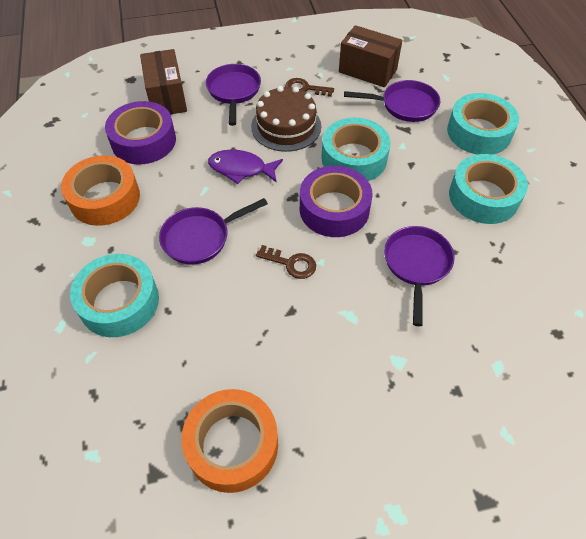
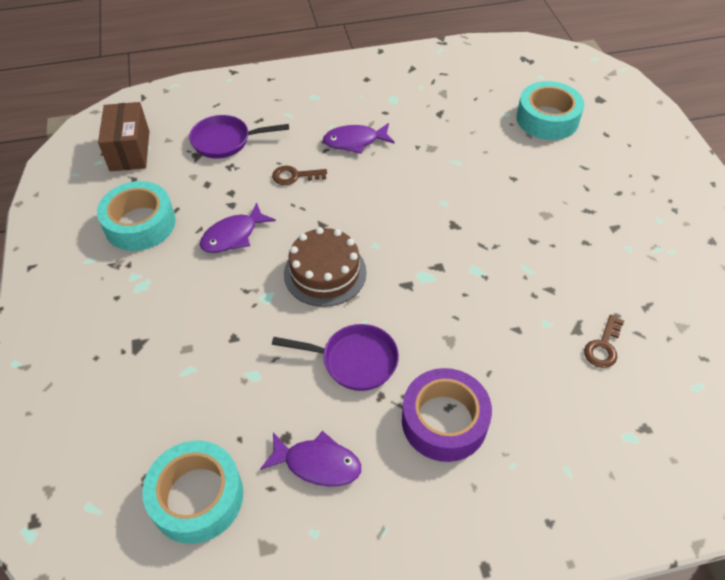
brown box: 2 -> 1
orange tape: 2 -> 0
purple fish: 1 -> 3
purple pan: 4 -> 2
purple tape: 2 -> 1
turquoise tape: 4 -> 3

